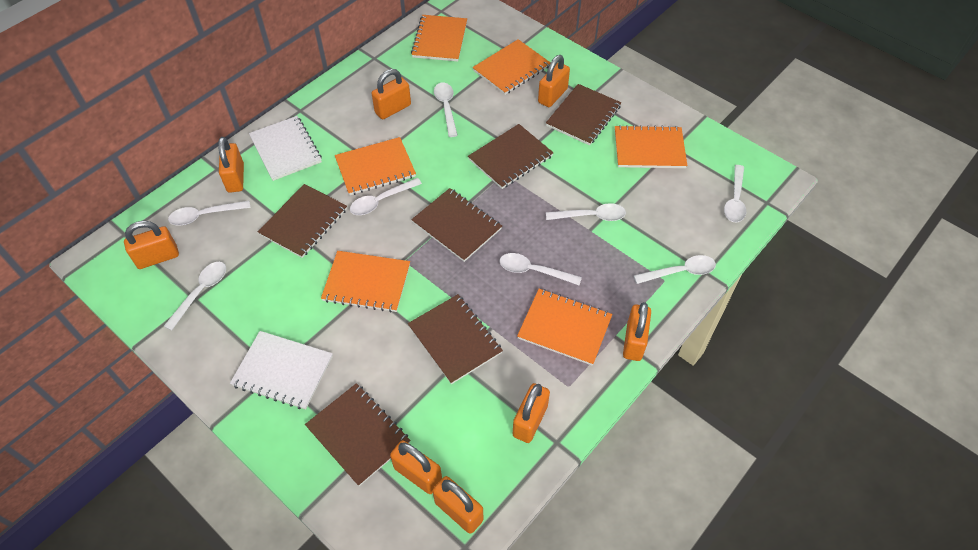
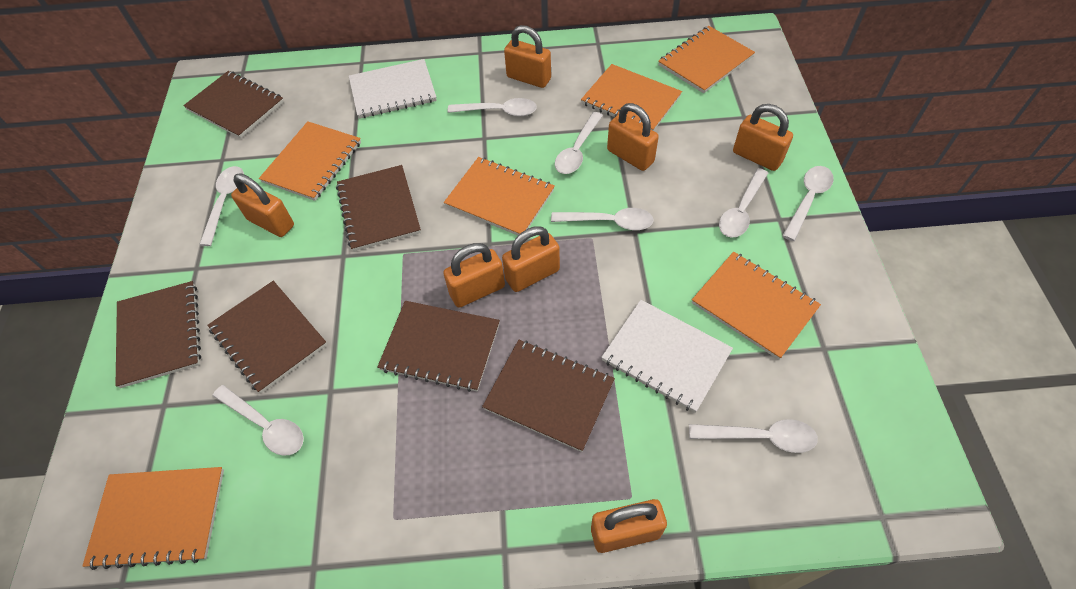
orange padlock: 8 -> 7

